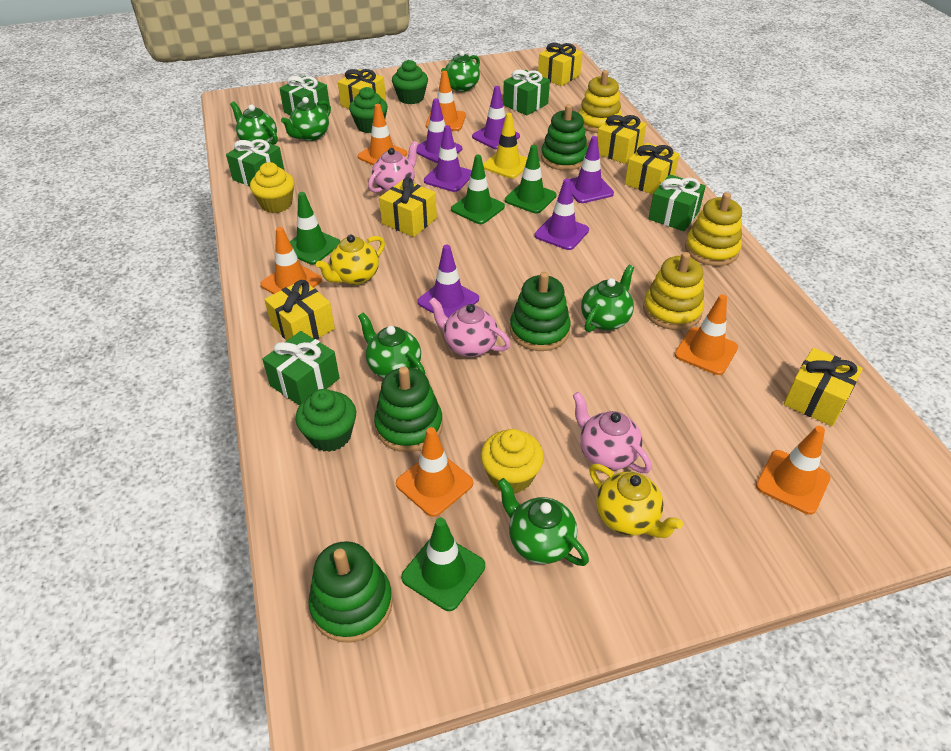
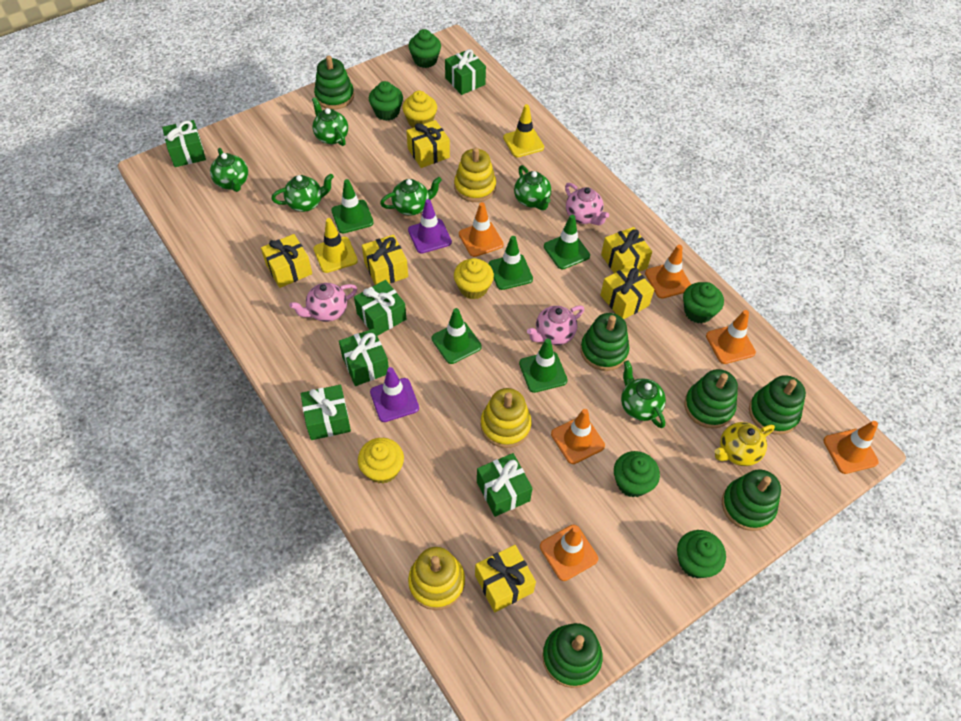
green cupcake: 3 -> 5
green gift: 5 -> 6
green stacking toy: 4 -> 6
green traffic cone: 4 -> 5
purple traffic cone: 6 -> 2
yellow cupcake: 2 -> 3
yellow gift: 7 -> 6
yellow teapot: 2 -> 1
yellow traffic cone: 1 -> 2

